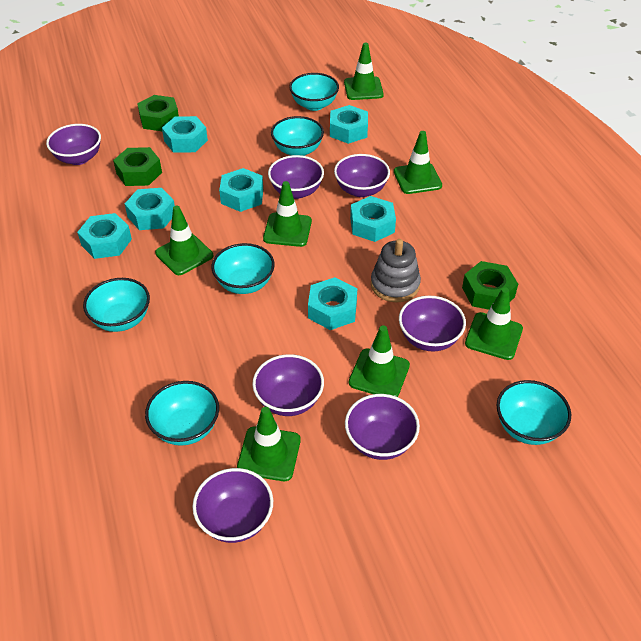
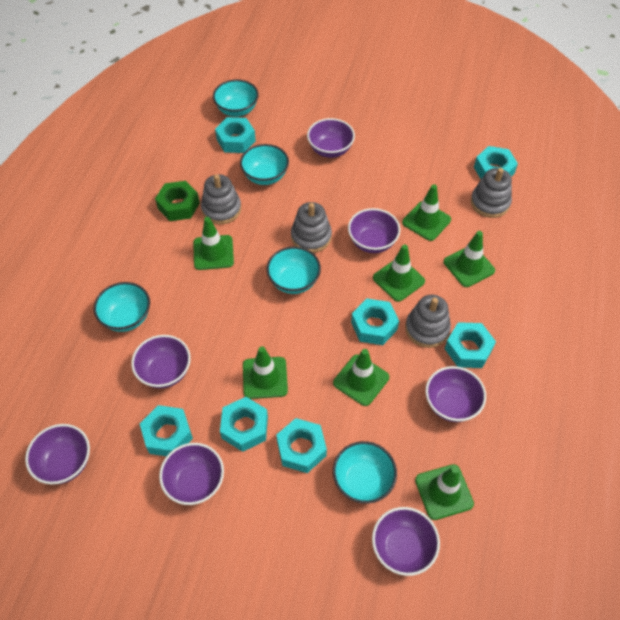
green nut: 3 -> 1
grey stacking toy: 1 -> 4
turquoise bowl: 6 -> 5

